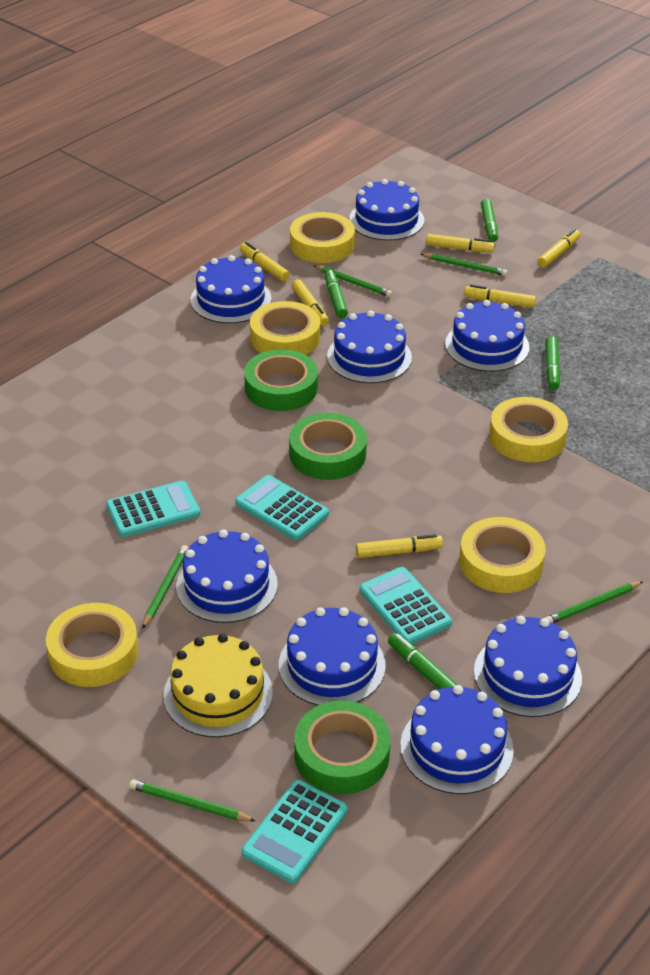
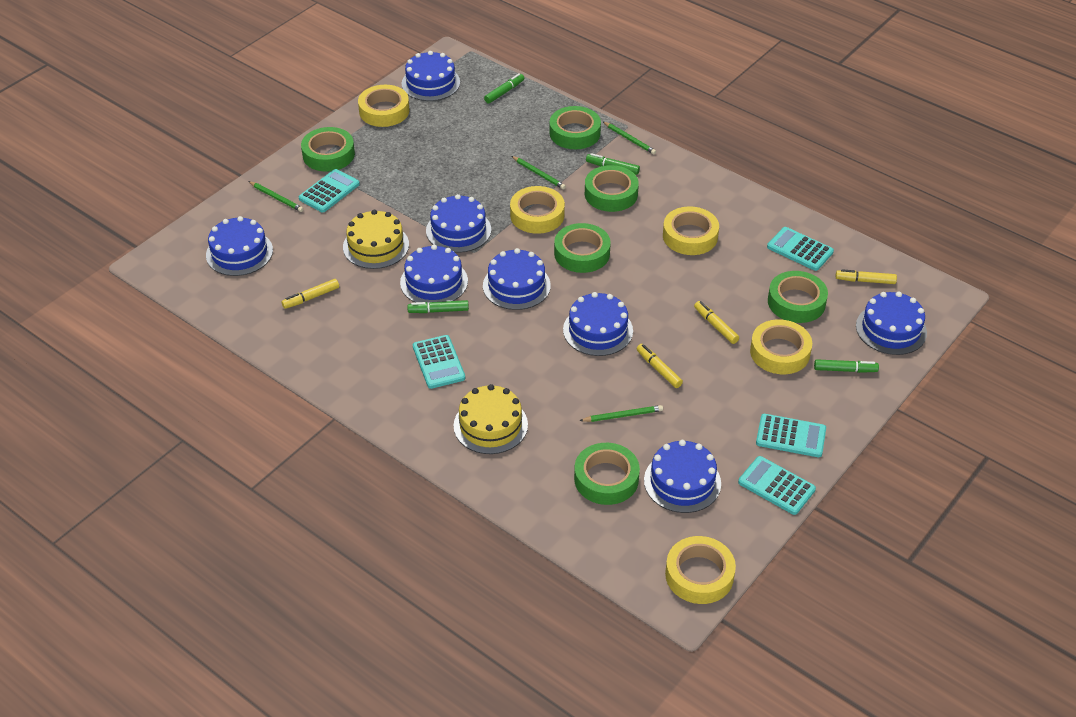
green pencil: 5 -> 4
green tape: 3 -> 6
turquoise calculator: 4 -> 5
yellow cake: 1 -> 2
yellow marker: 6 -> 4

